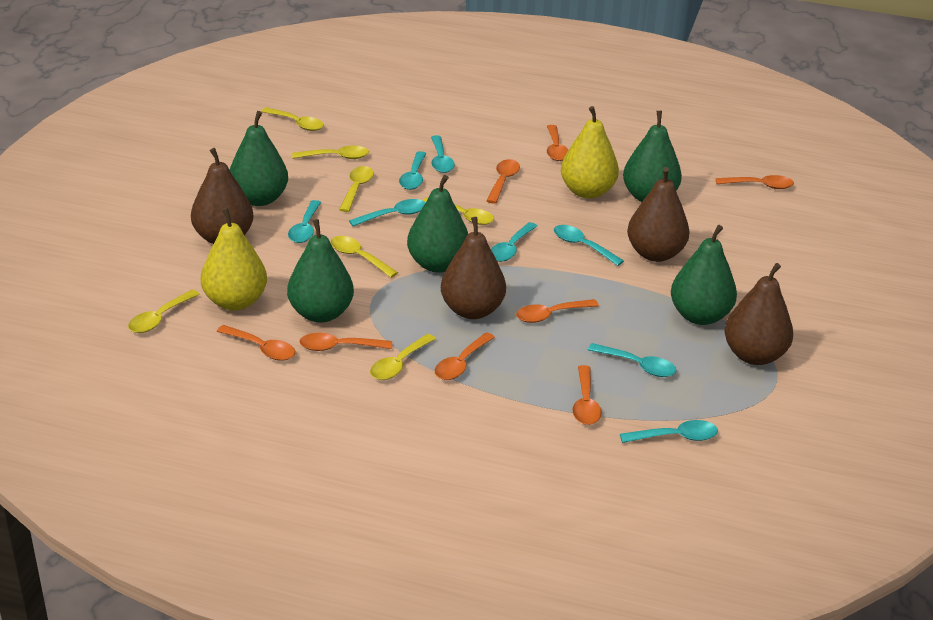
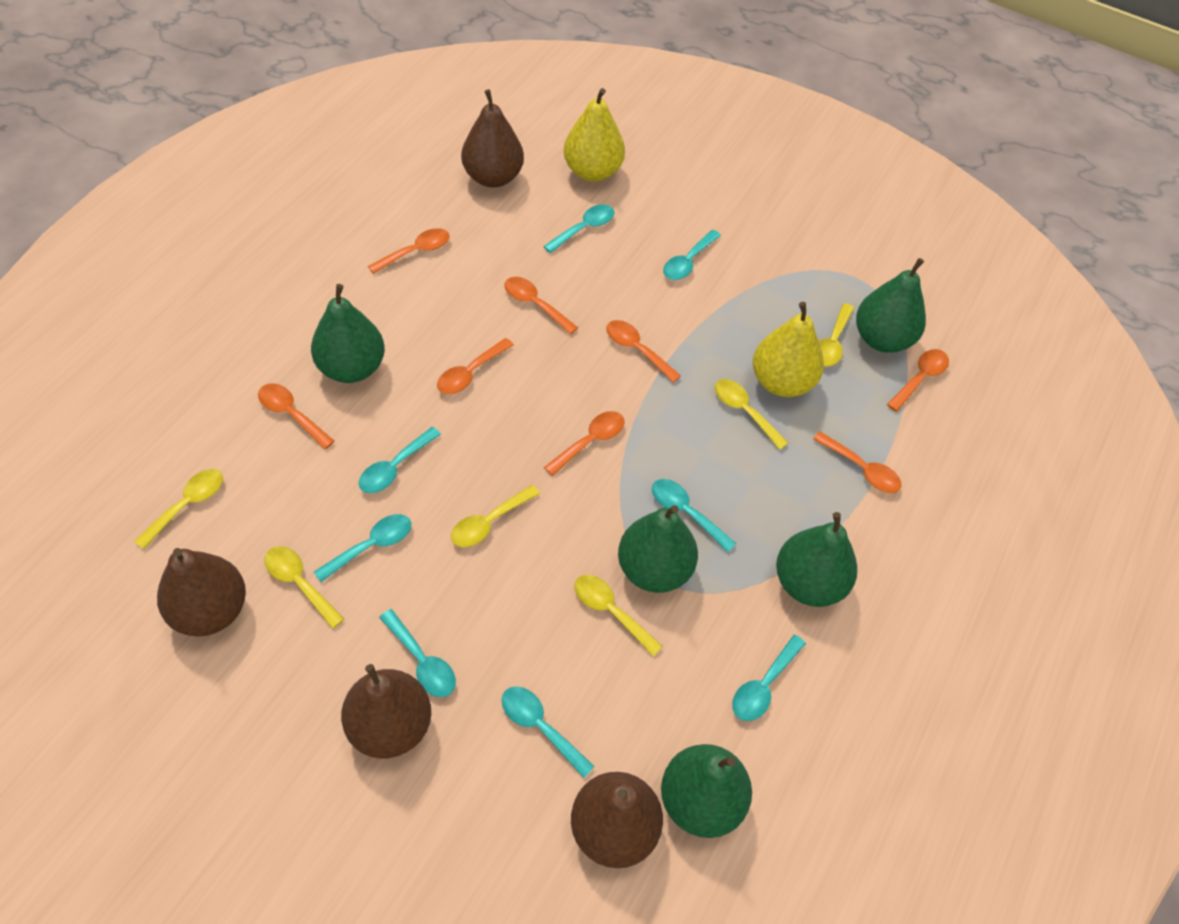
yellow spoon: 7 -> 6

